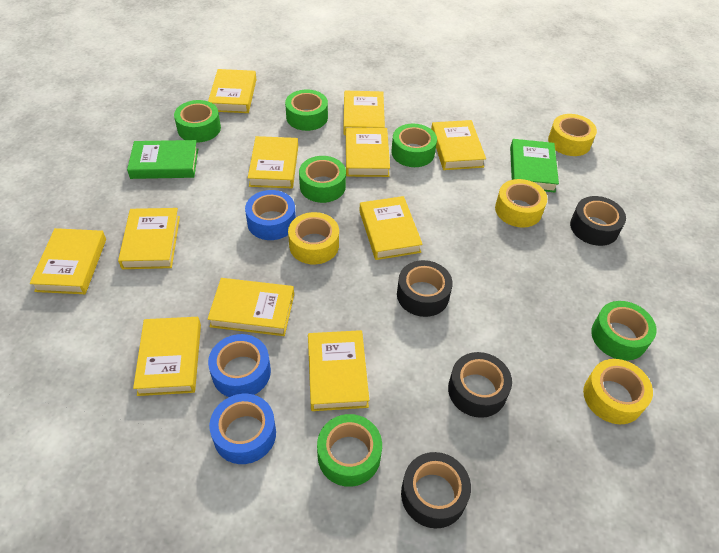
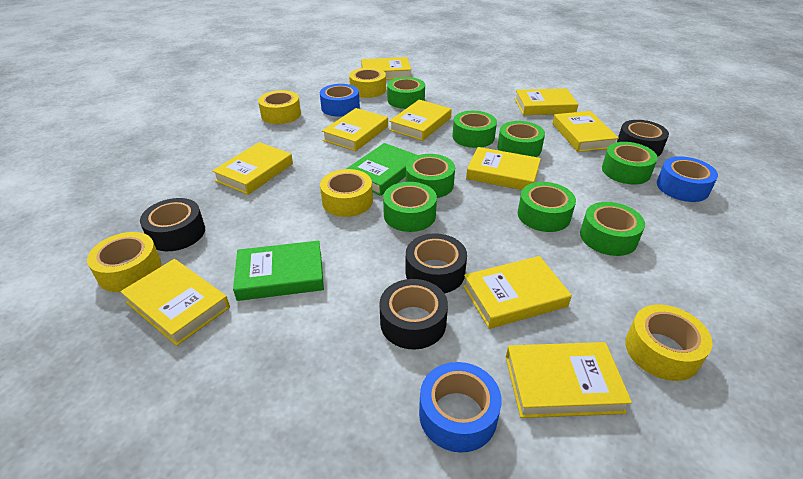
green tape: 6 -> 8
yellow book: 11 -> 10
yellow tape: 4 -> 5

